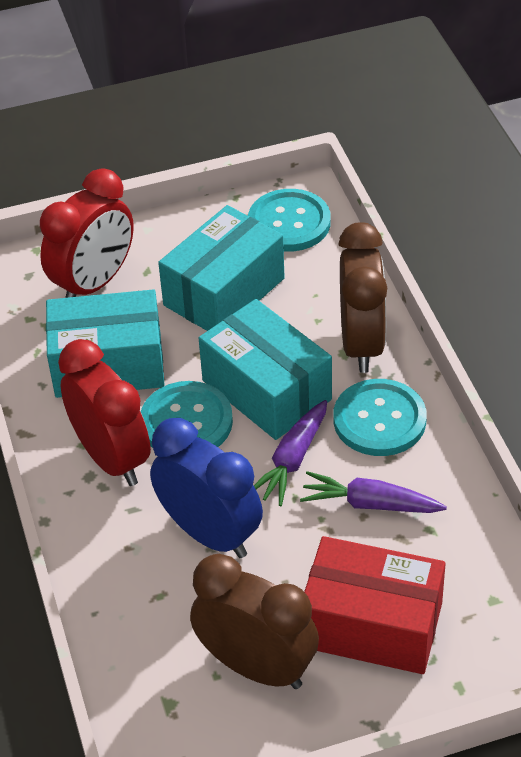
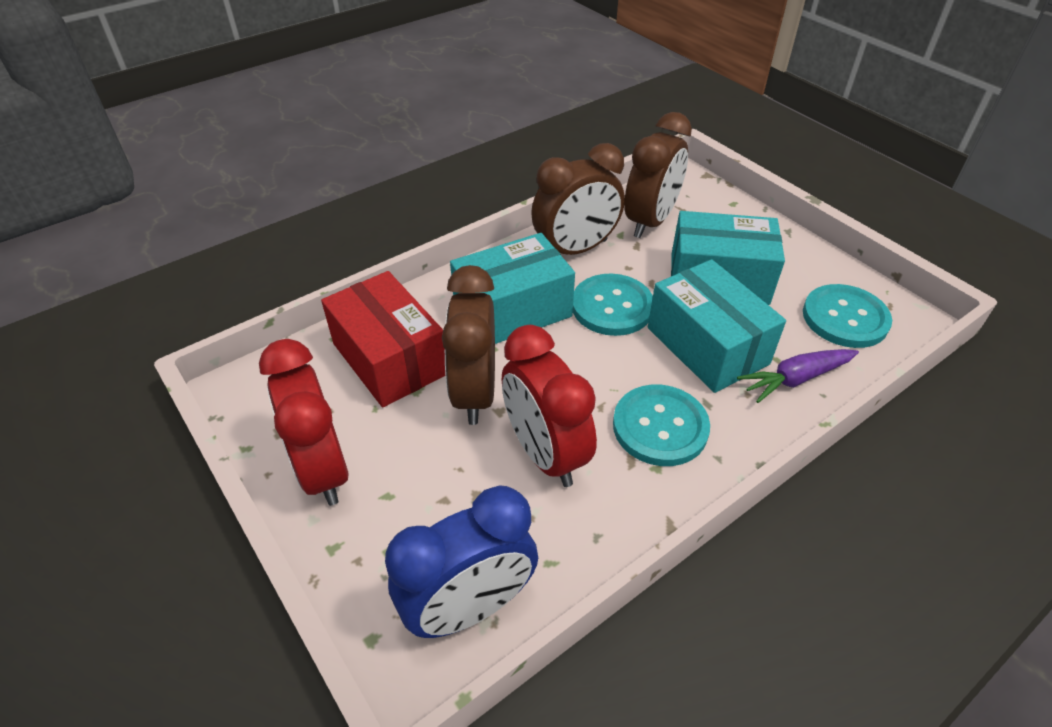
brown clock: 2 -> 3
purple carrot: 2 -> 1

